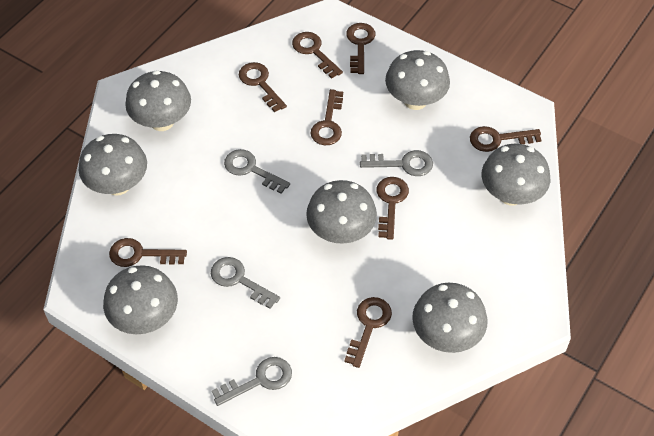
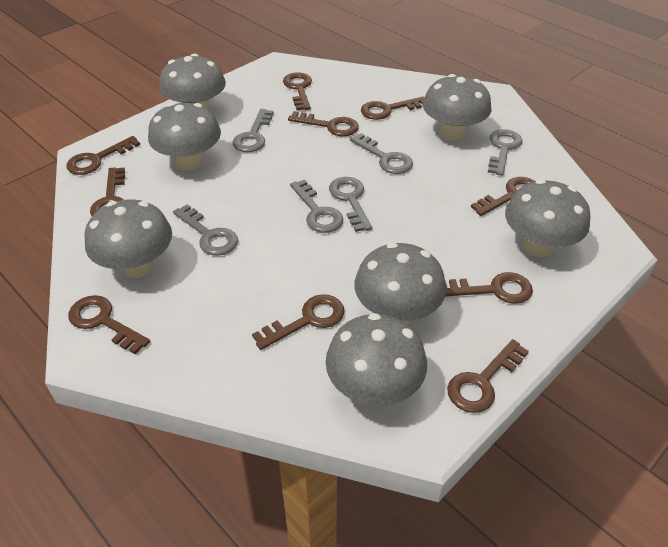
brown key: 8 -> 10
grey key: 4 -> 6

